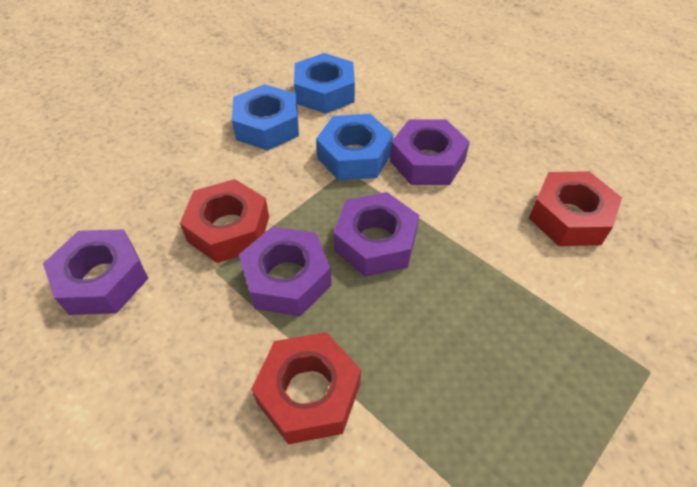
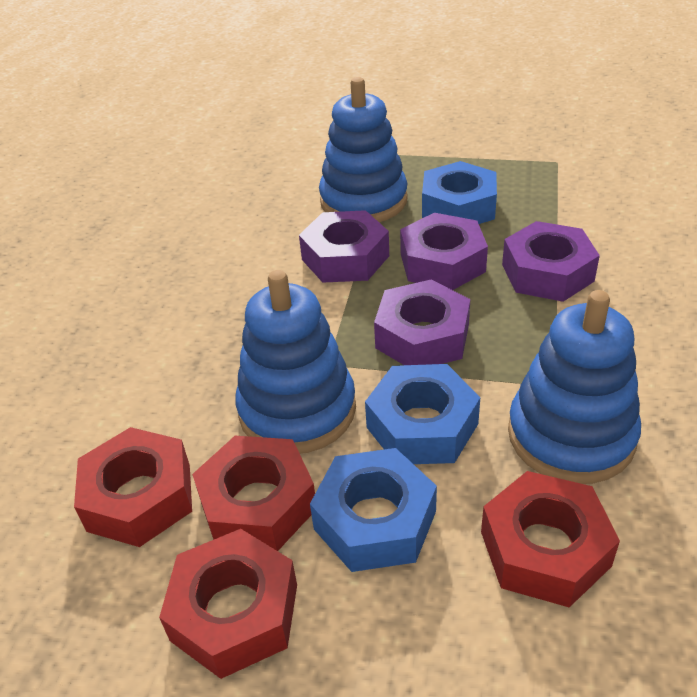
blue stacking toy: 0 -> 3
red nut: 3 -> 4

